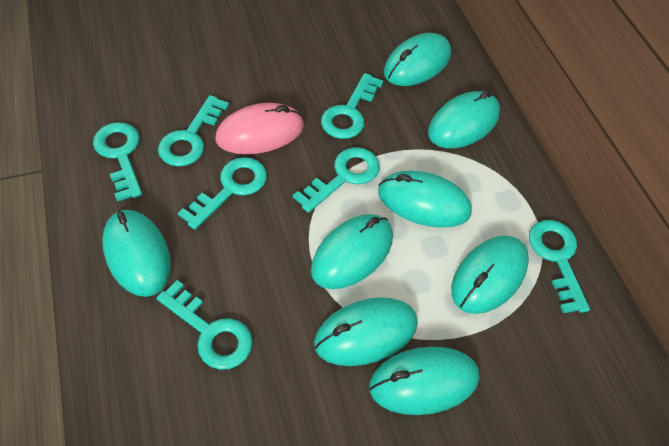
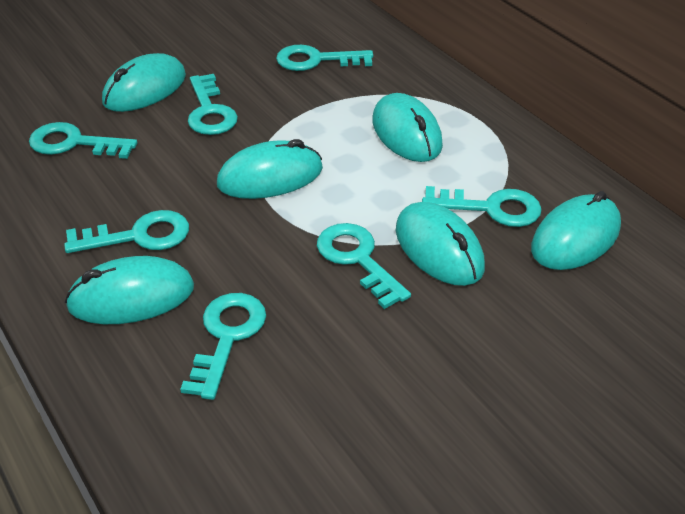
pink mouse: 1 -> 0
turquoise mouse: 8 -> 6

